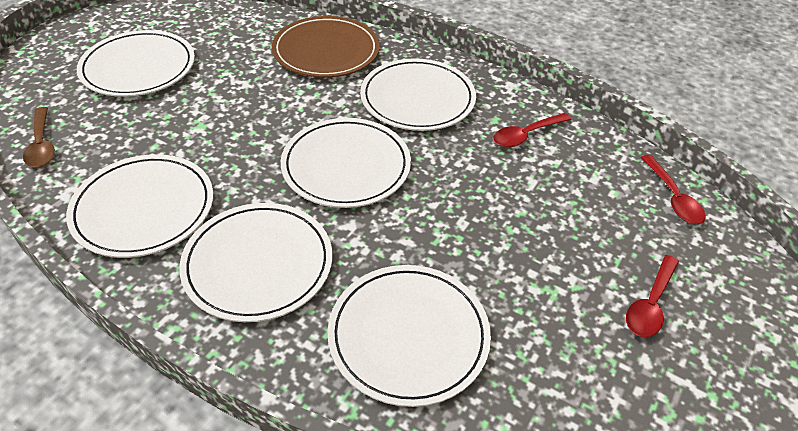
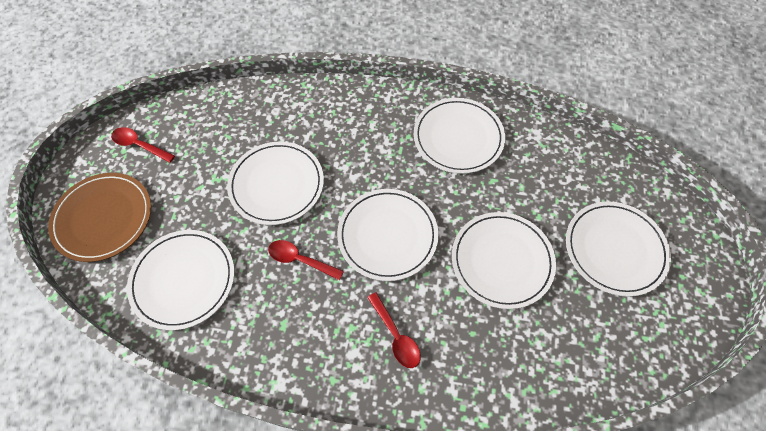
brown spoon: 1 -> 0

